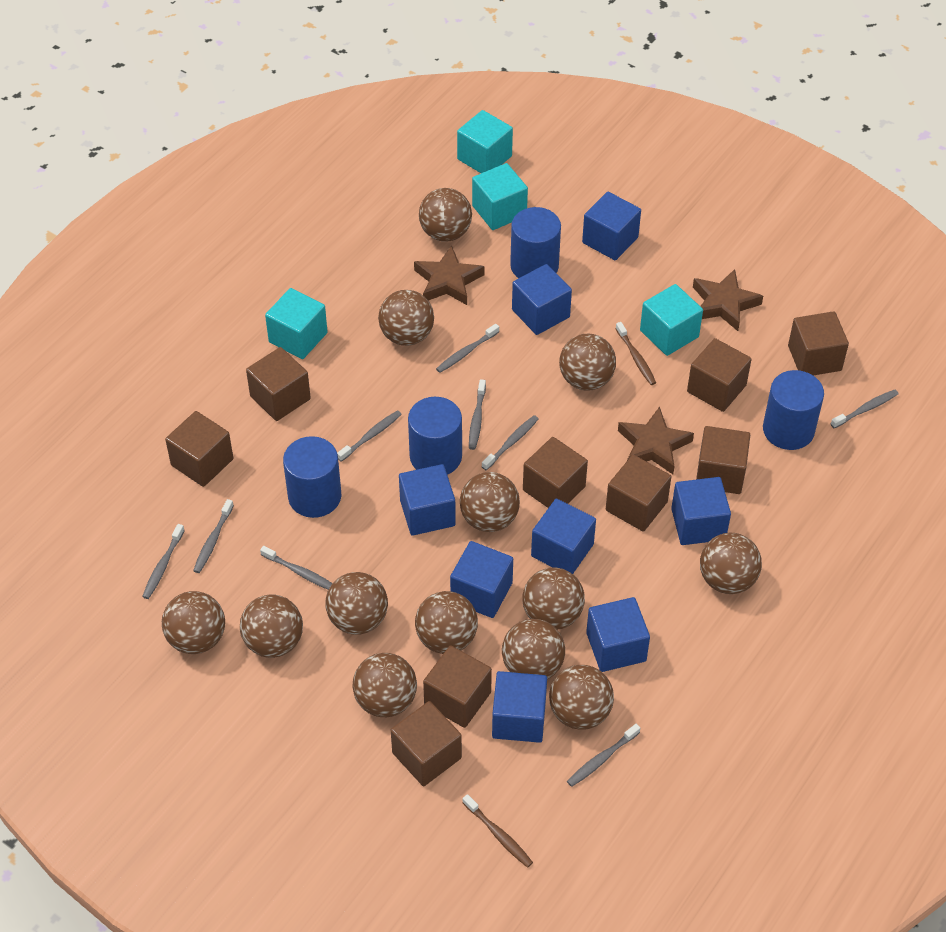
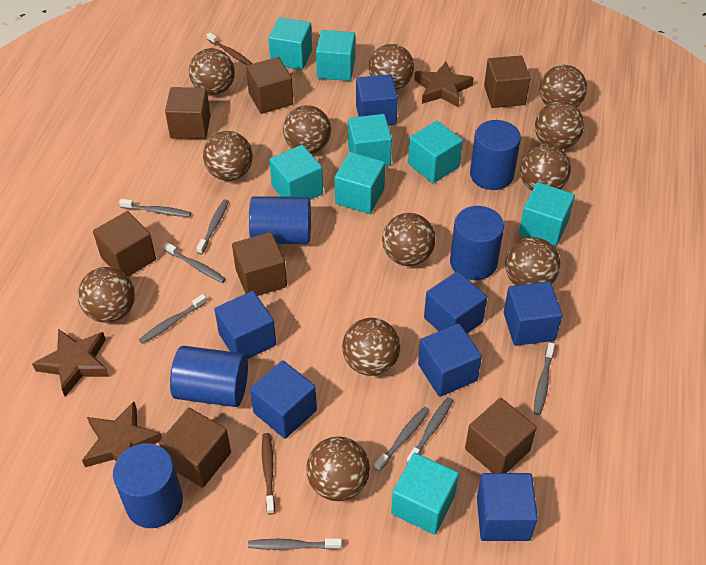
blue cube: 8 -> 7
blue cylinder: 4 -> 5
brown ball: 13 -> 12
brown cube: 9 -> 7
grey toothbrush: 9 -> 8
turquoise cube: 4 -> 8

